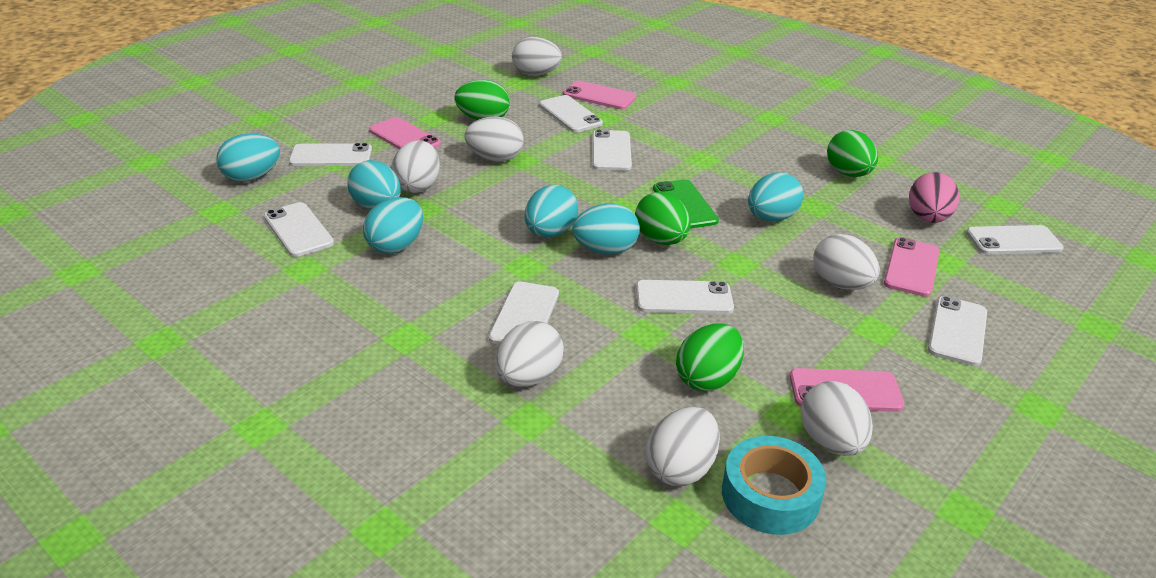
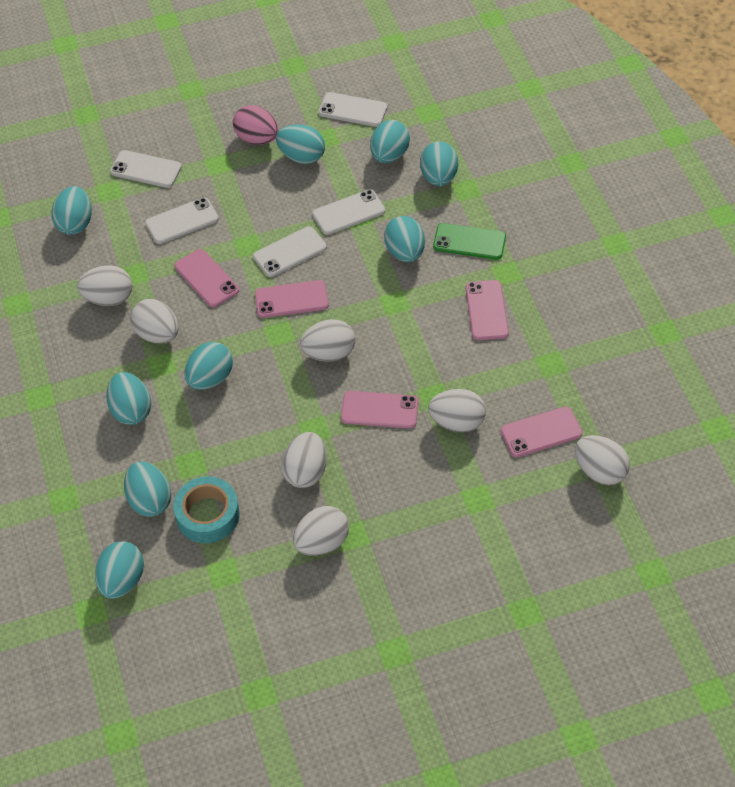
green egg: 4 -> 0
pink phone: 4 -> 5
turquoise egg: 6 -> 9
white phone: 8 -> 5

